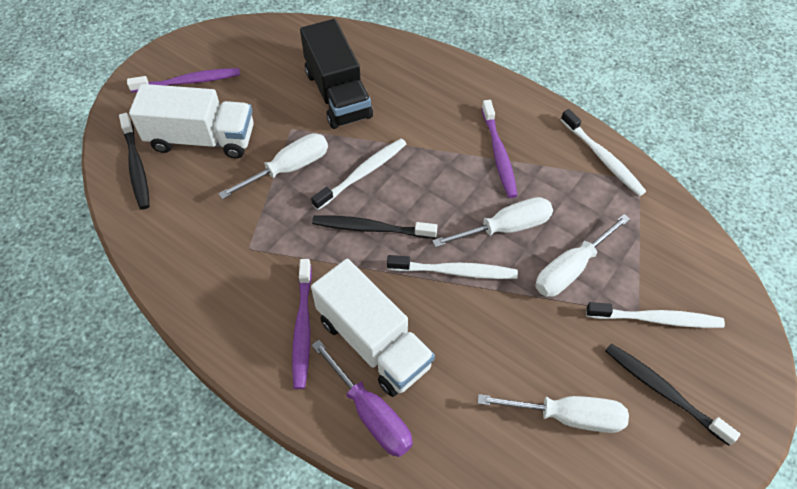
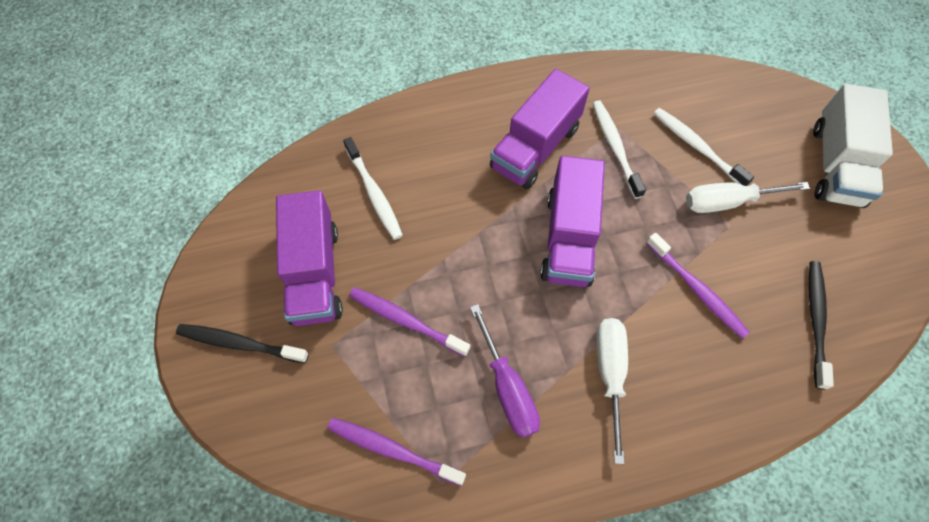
black toothbrush: 3 -> 2
black truck: 1 -> 0
purple truck: 0 -> 3
white screwdriver: 4 -> 2
white toothbrush: 4 -> 3
white truck: 2 -> 1

